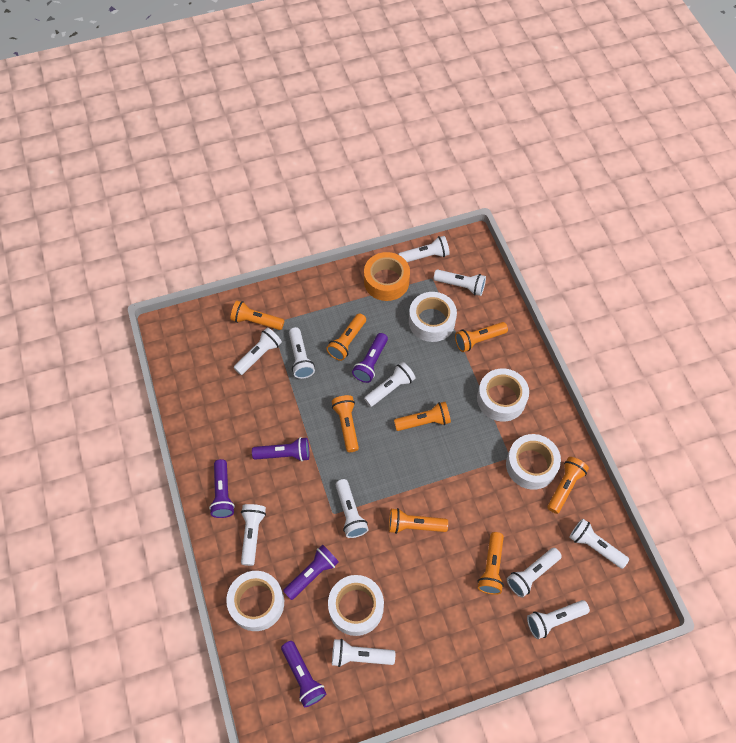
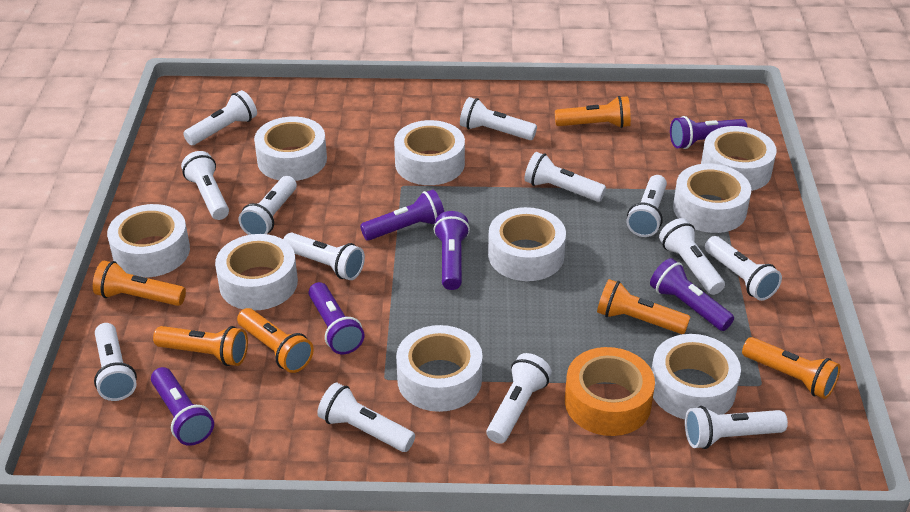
orange flashlight: 8 -> 6
purple flashlight: 5 -> 6
white flashlight: 11 -> 13
white tape: 5 -> 9

